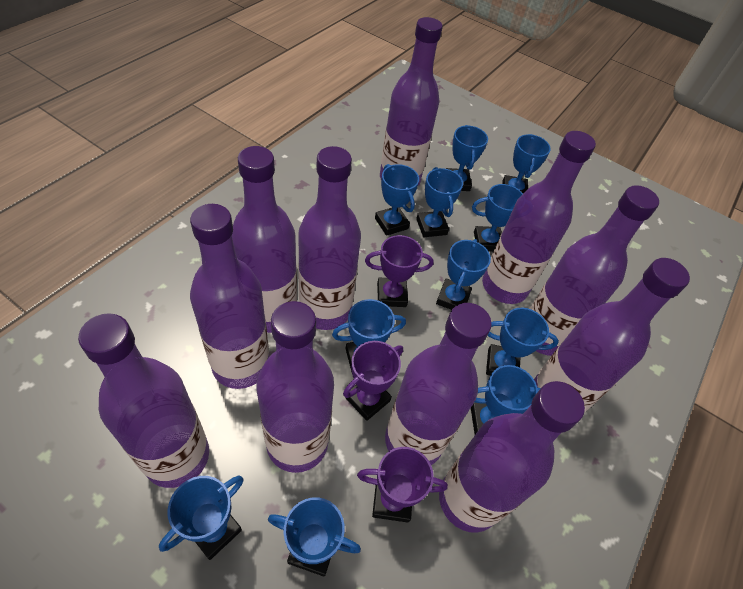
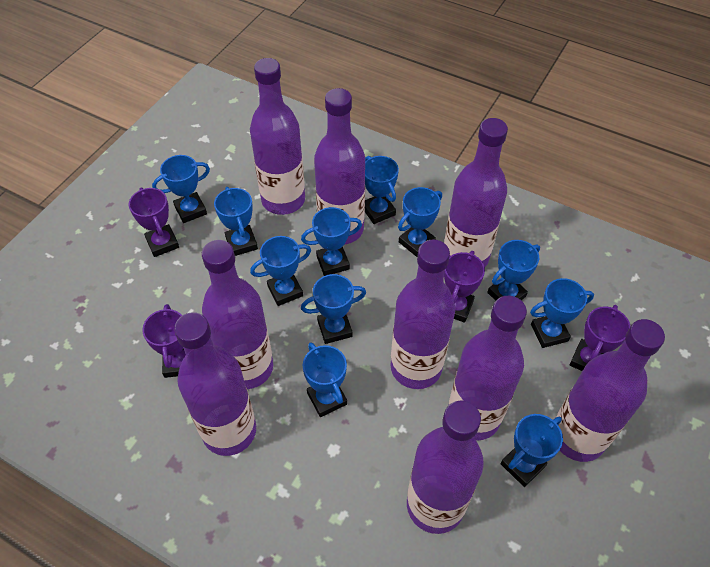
purple bottle: 11 -> 9
purple trophy: 3 -> 4

